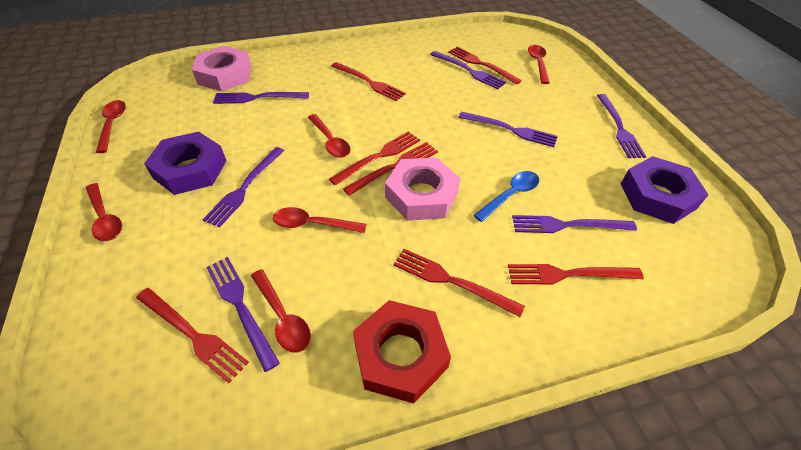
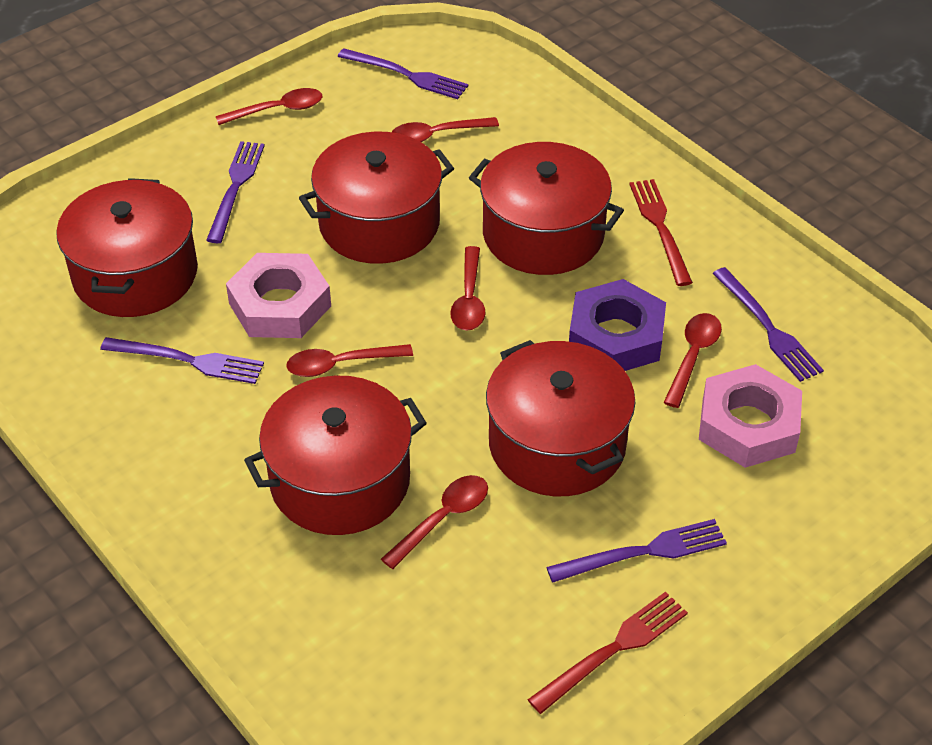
blue spoon: 1 -> 0
purple fork: 7 -> 5
purple nut: 2 -> 1
red fork: 7 -> 2
red nut: 1 -> 0
red pot: 0 -> 5

